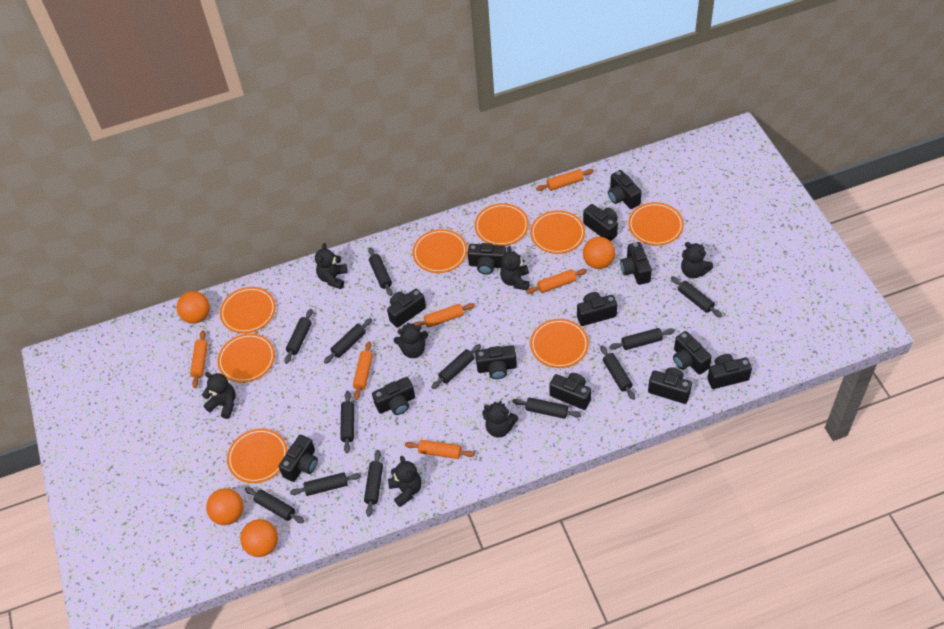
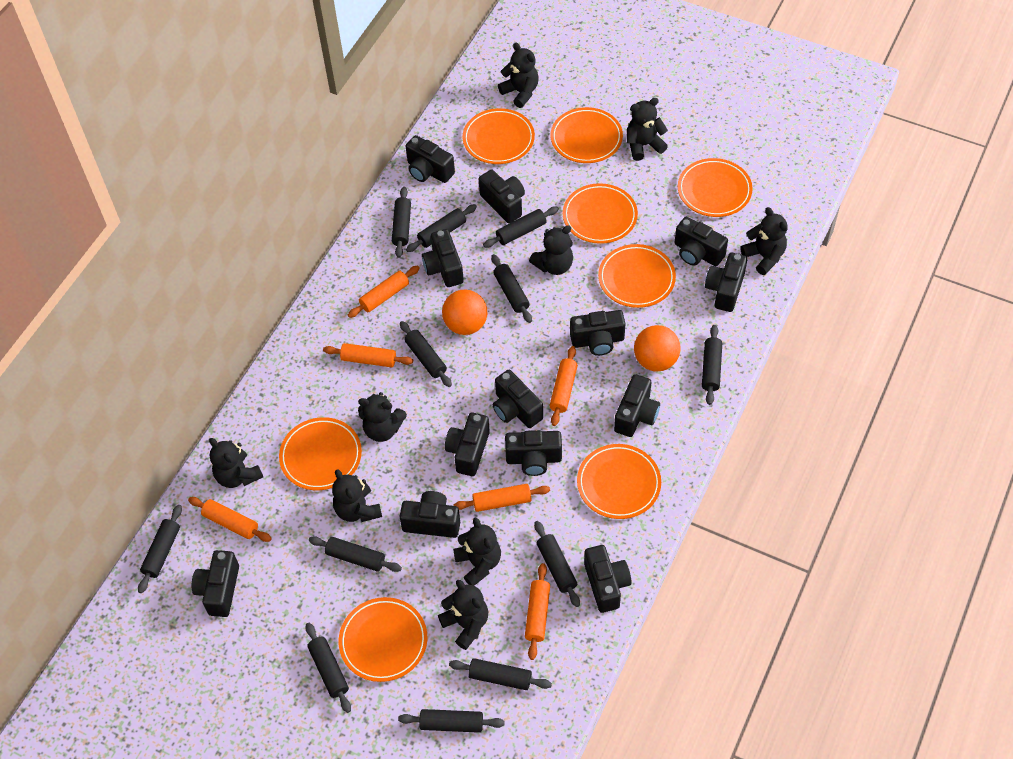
black teddy bear: 7 -> 9
orange ball: 4 -> 2

